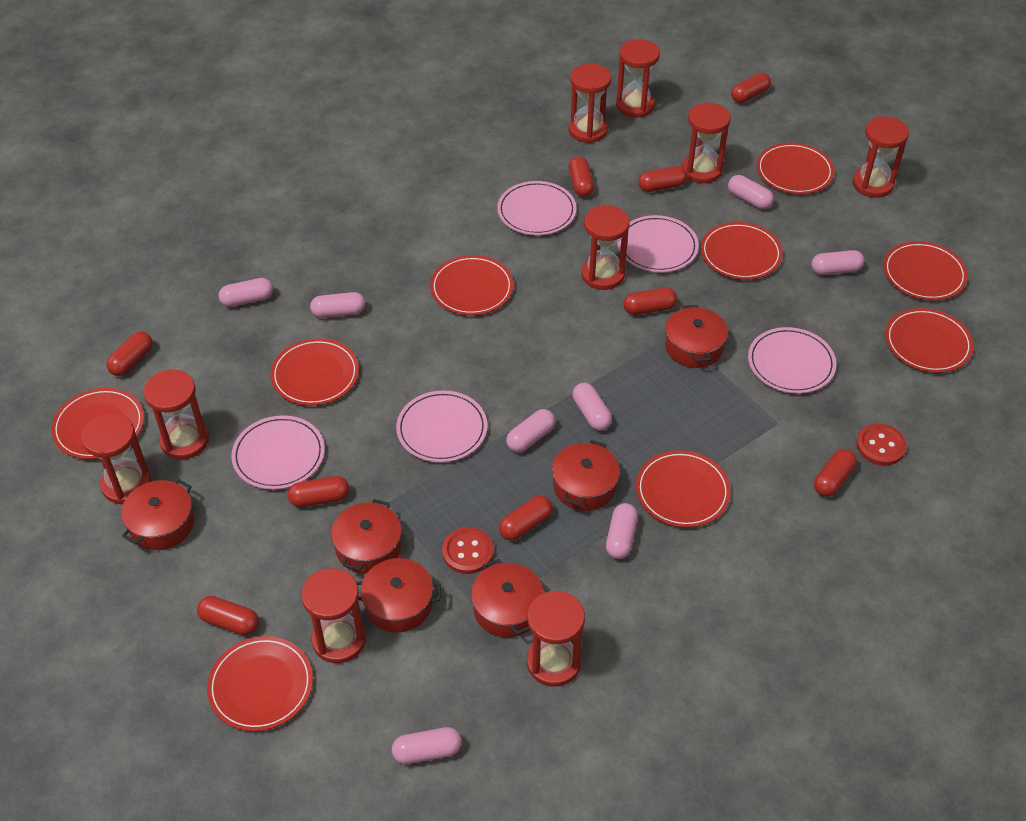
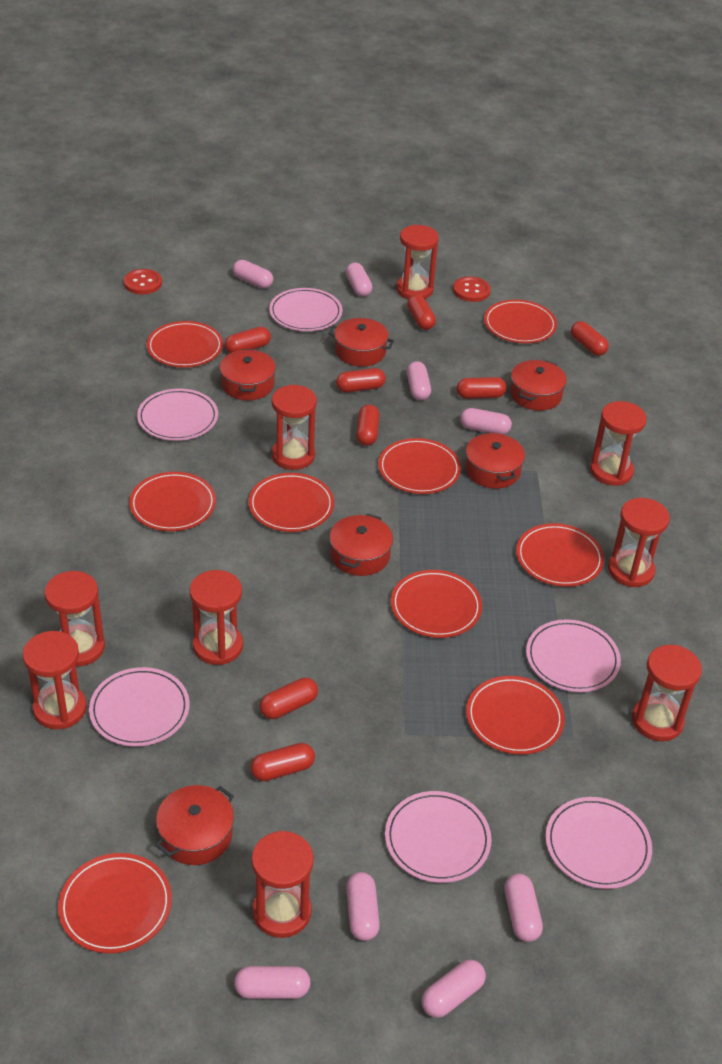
pink plate: 5 -> 6
red capsule: 9 -> 8

